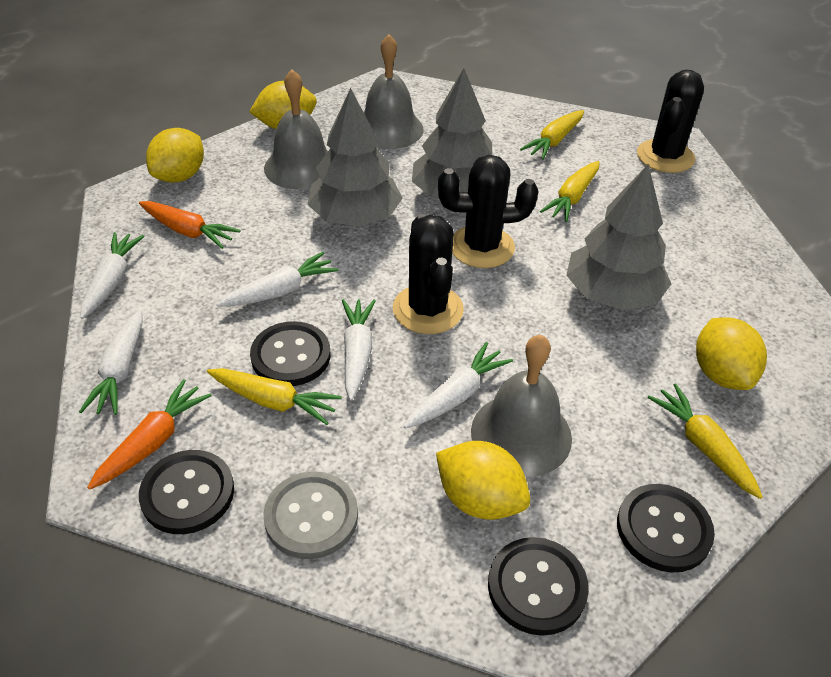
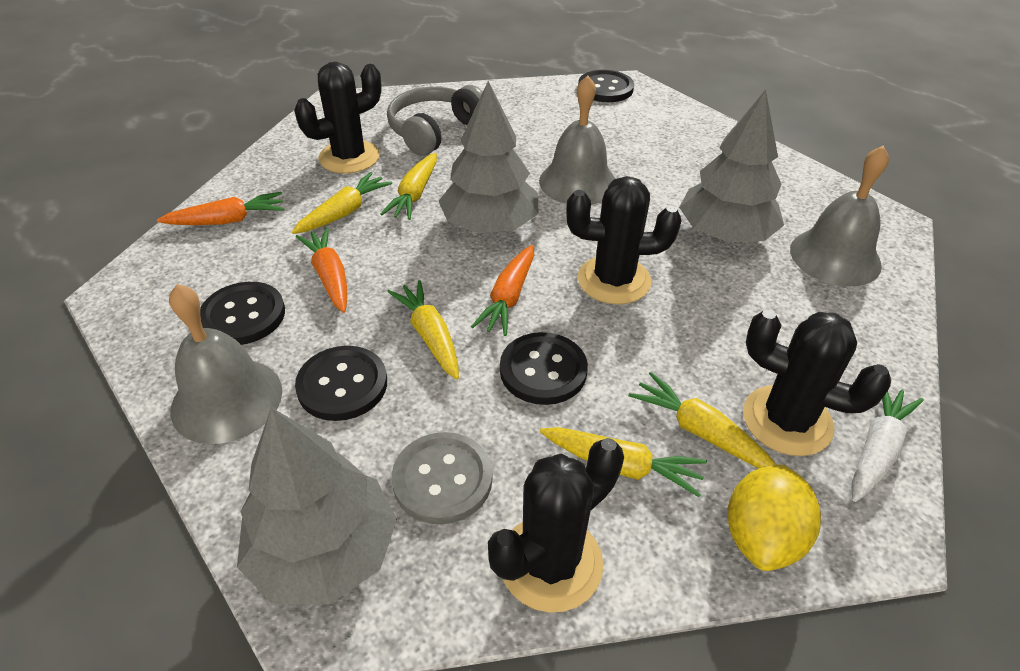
black cactus: 3 -> 4
grey headphones: 0 -> 1
orange carrot: 2 -> 3
white carrot: 5 -> 1
yellow carrot: 4 -> 5
yellow lemon: 4 -> 1

